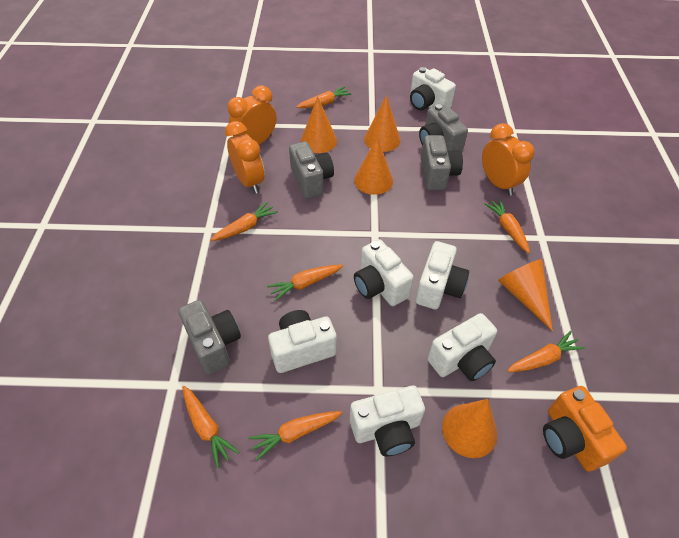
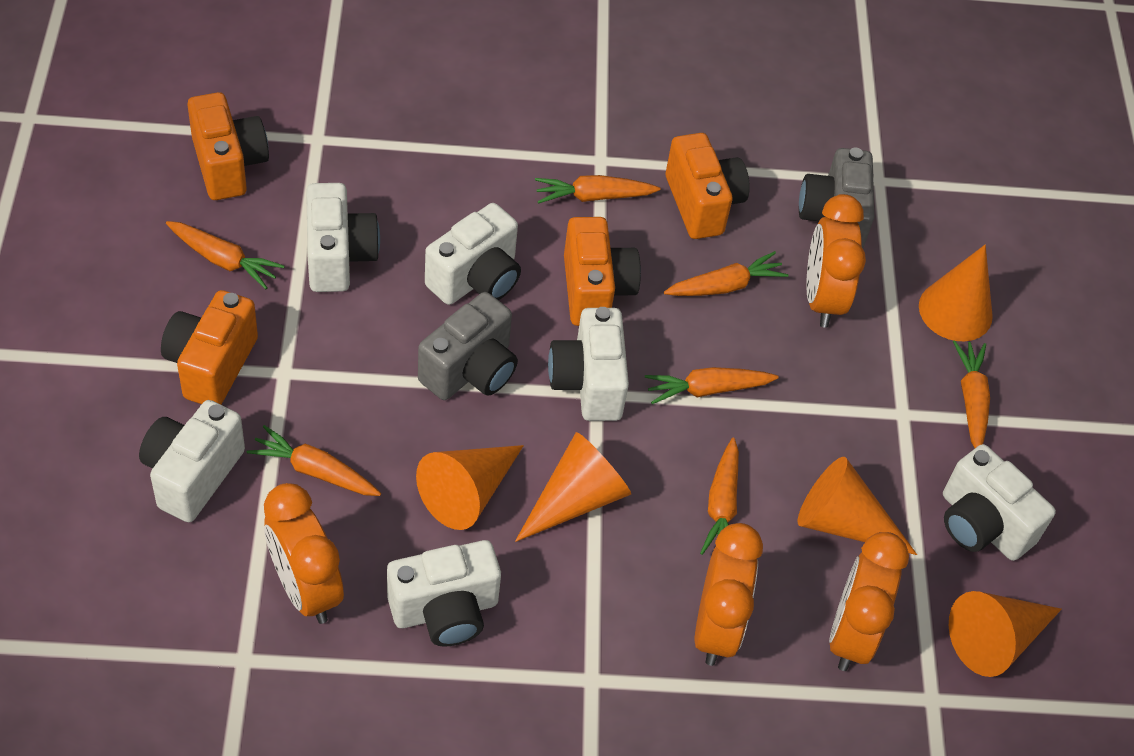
grey camera: 4 -> 2
orange camera: 1 -> 4
orange clock: 3 -> 4

